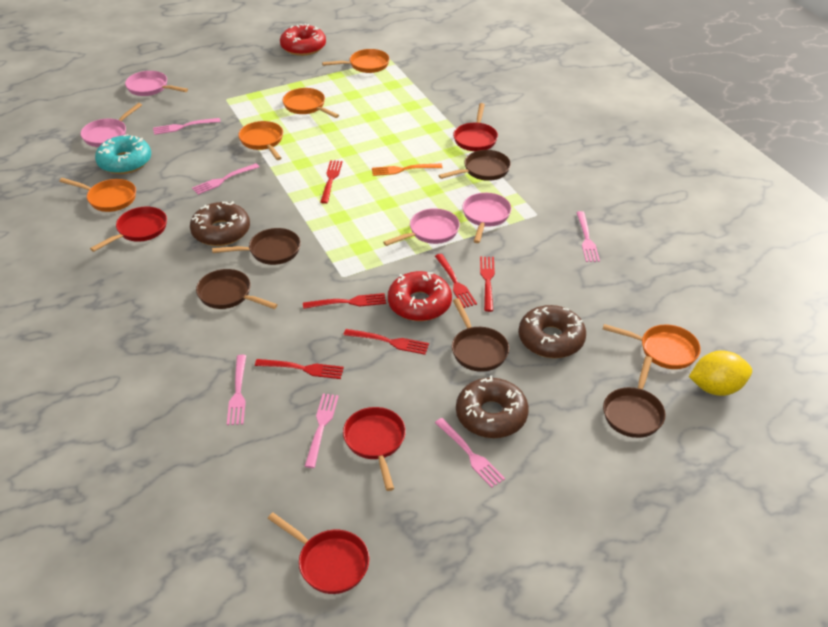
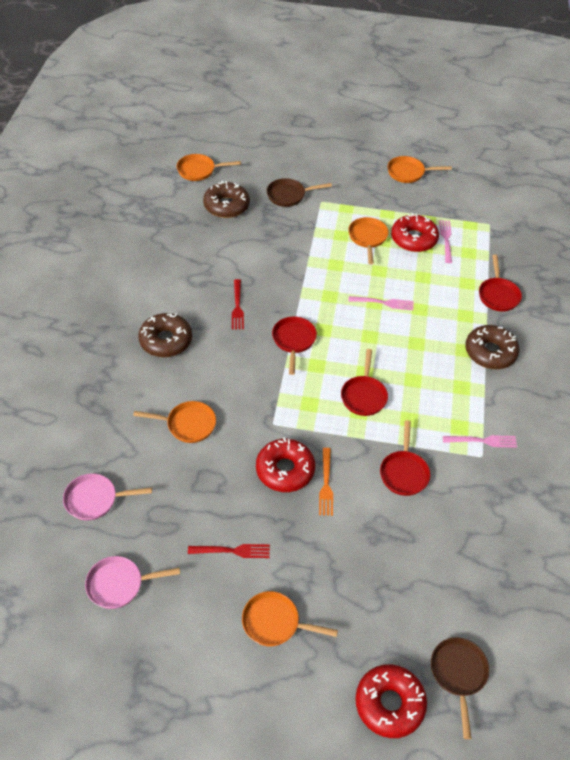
brown pan: 5 -> 2
pink fork: 6 -> 3
pink pan: 4 -> 2
red donut: 2 -> 3
red fork: 6 -> 2
turquoise donut: 1 -> 0
yellow lemon: 1 -> 0

